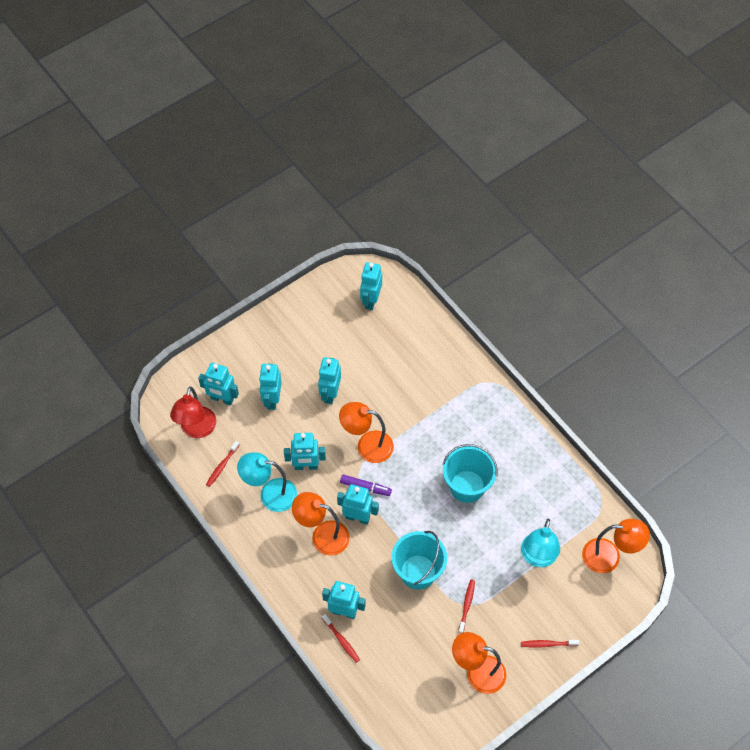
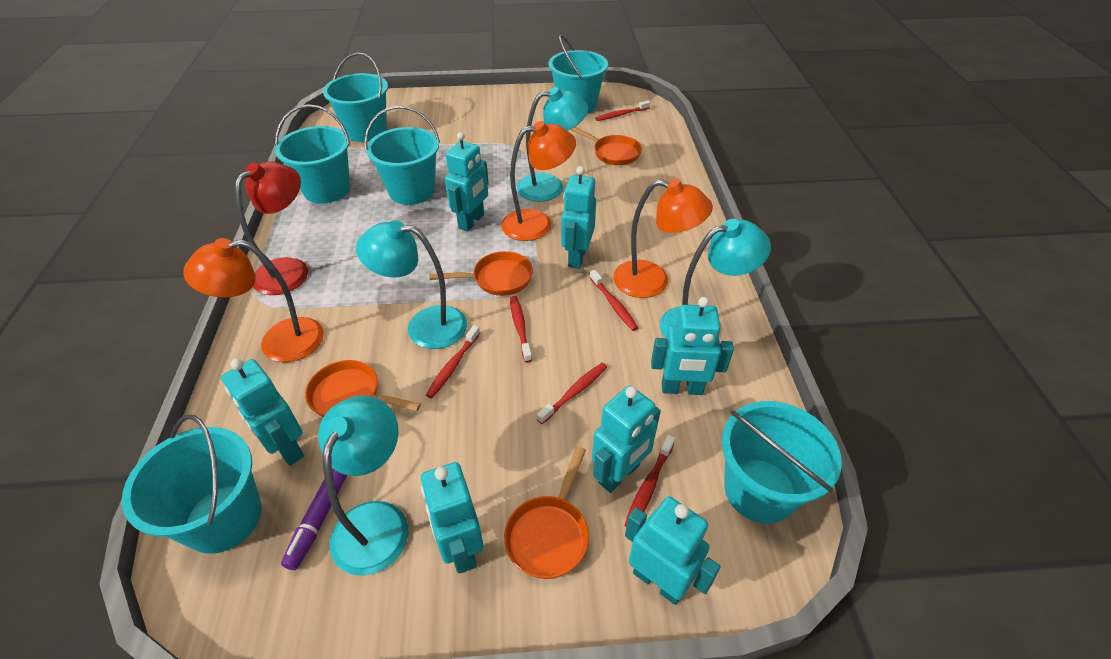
orange lamp: 4 -> 3
orange pan: 0 -> 4
red toothbrush: 4 -> 6
turquoise bucket: 2 -> 6
turquoise lamp: 2 -> 4

